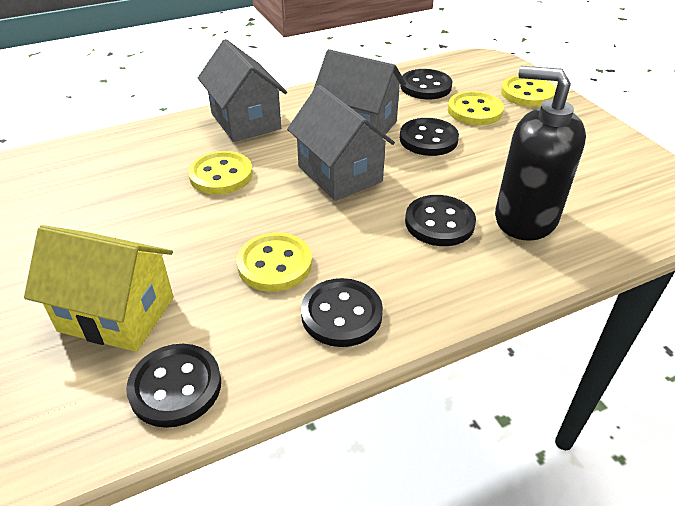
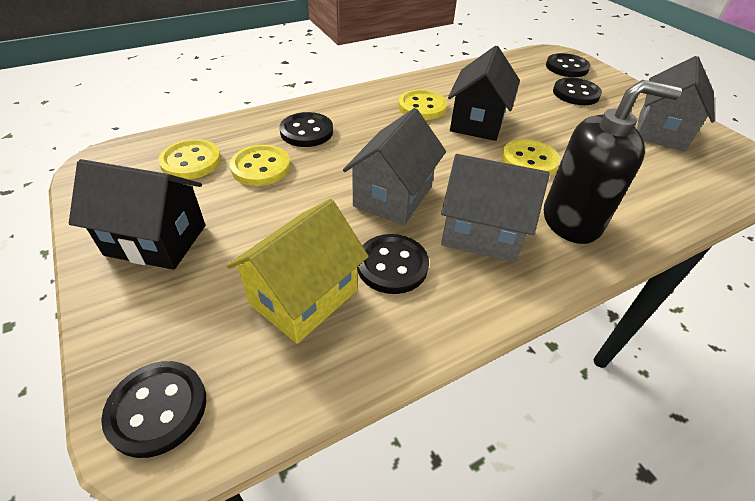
black house: 0 -> 2

